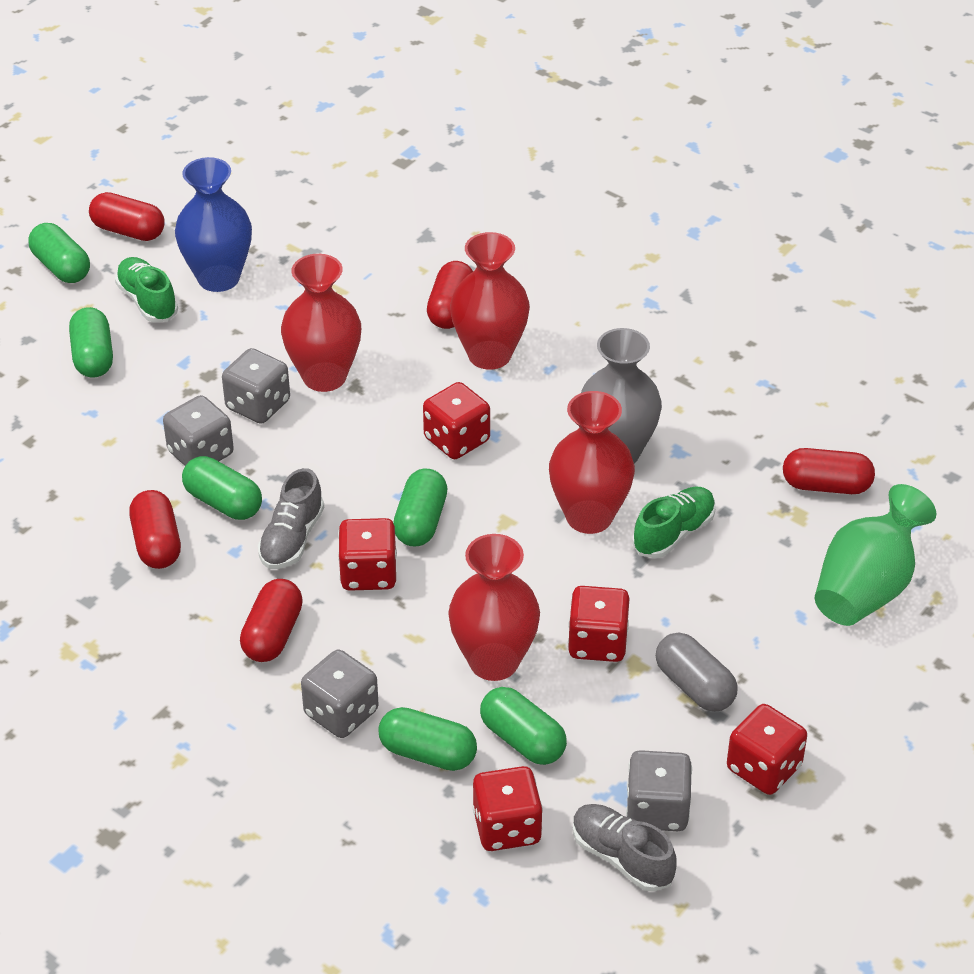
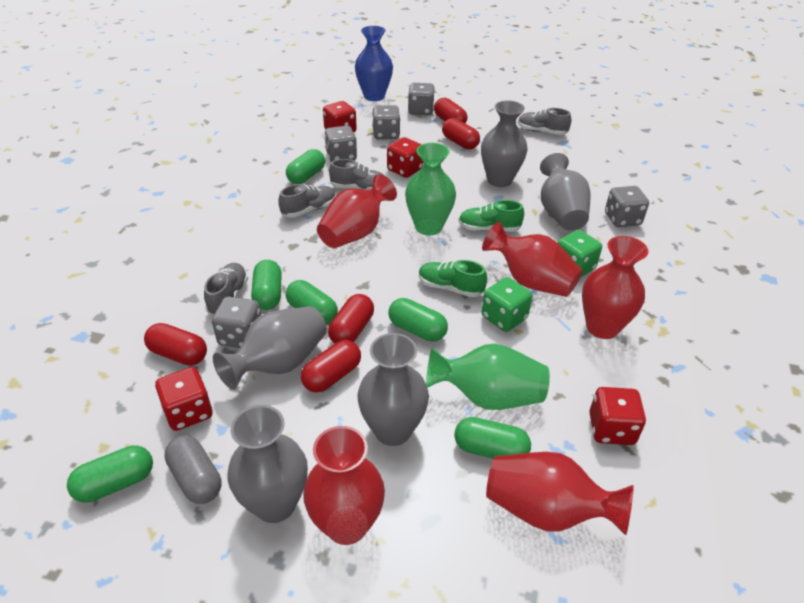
green dice: 0 -> 2
green vase: 1 -> 2
grey dice: 4 -> 5
grey shoe: 2 -> 4
grey vase: 1 -> 5
red dice: 5 -> 4
red vase: 4 -> 5

